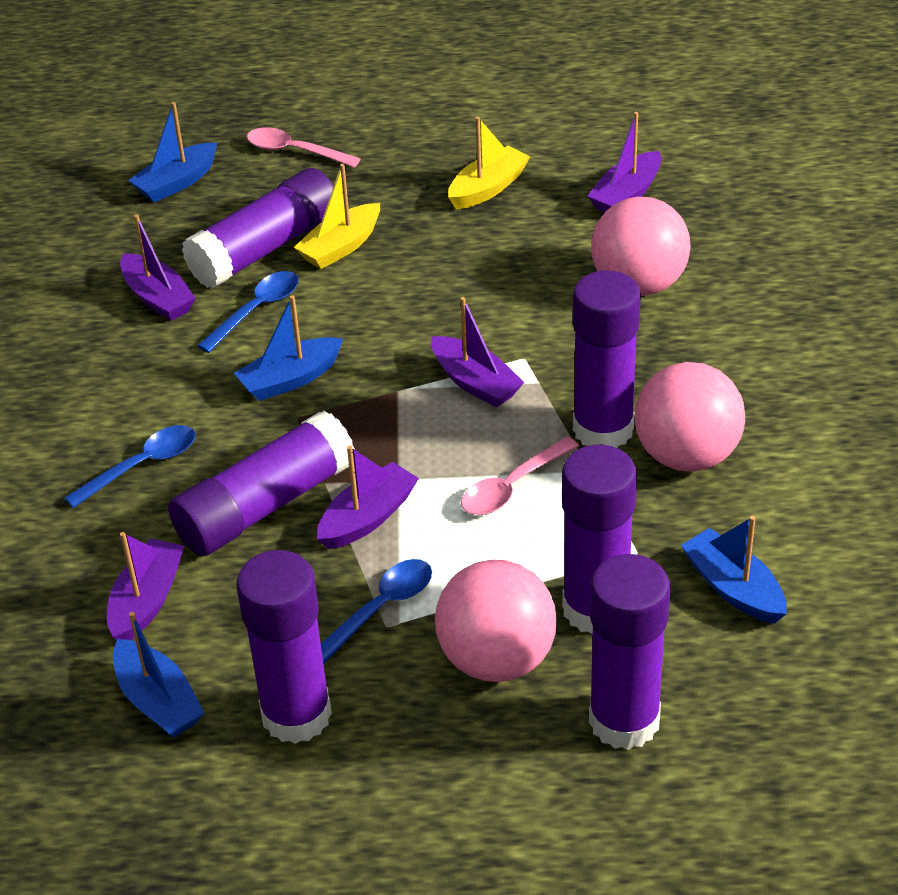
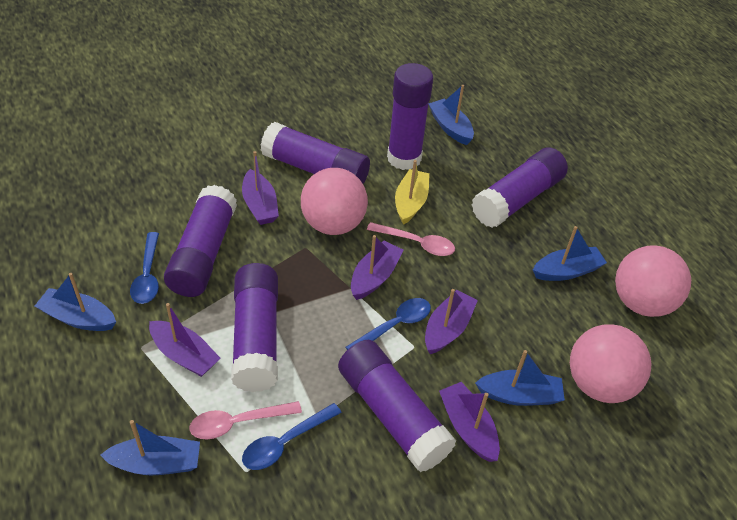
blue boat: 4 -> 5
yellow boat: 2 -> 1

